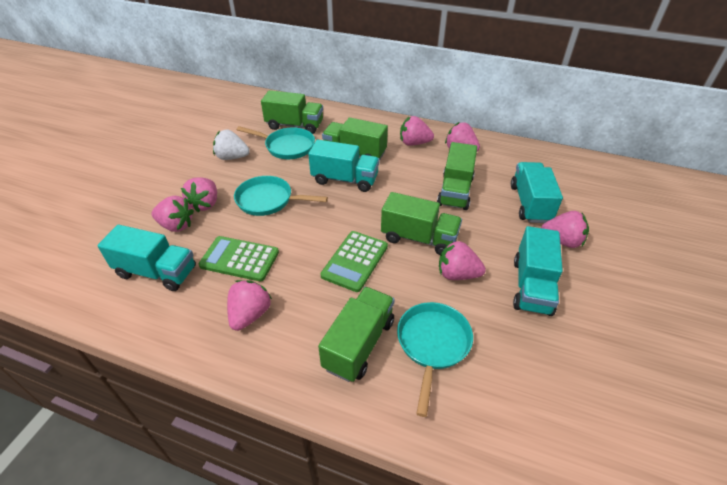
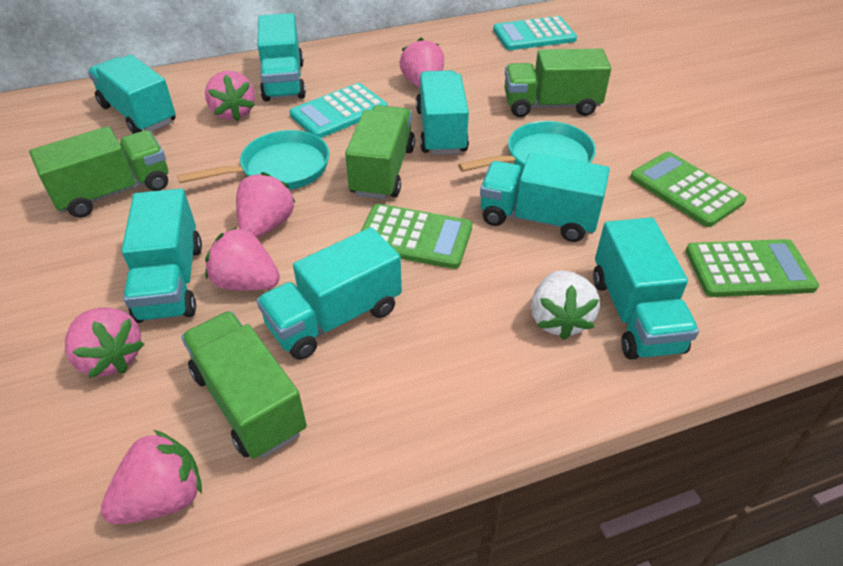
green calculator: 2 -> 3
green truck: 5 -> 4
pink strawberry: 7 -> 6
turquoise calculator: 0 -> 2
turquoise pan: 3 -> 2
turquoise truck: 4 -> 7

